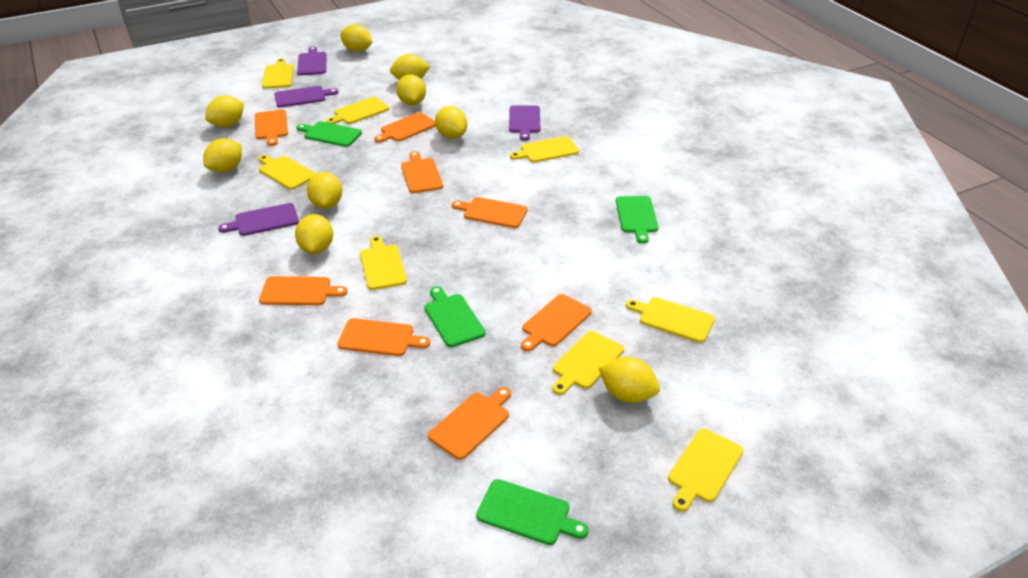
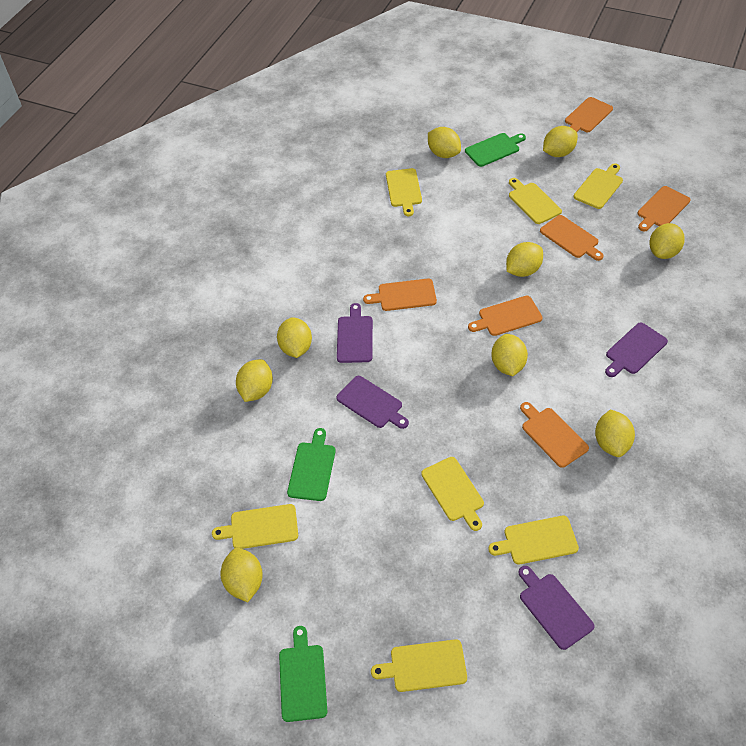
green cutting board: 4 -> 3
orange cutting board: 8 -> 6
yellow cutting board: 8 -> 7

